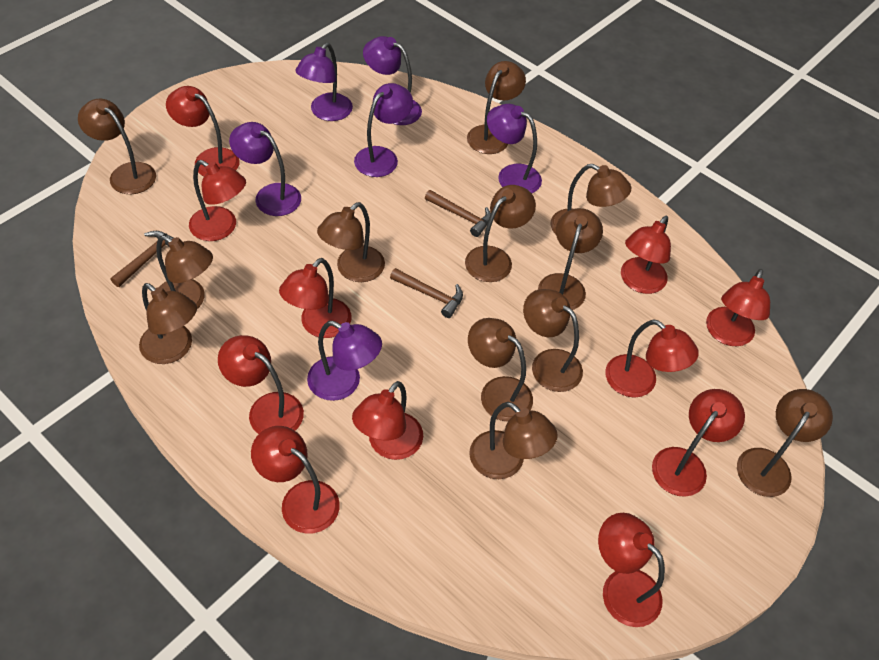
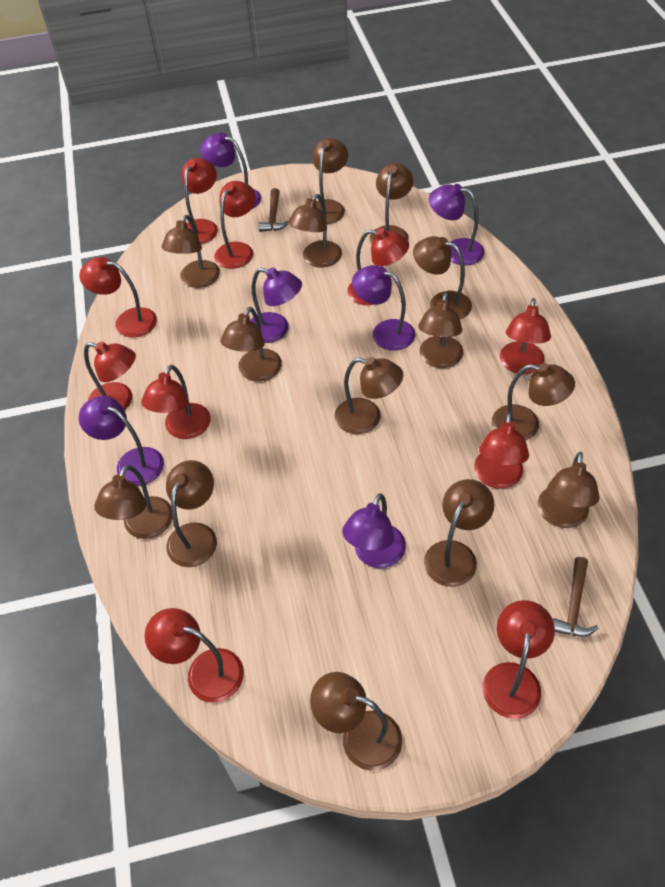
brown hammer: 3 -> 2
brown lamp: 12 -> 14
red lamp: 11 -> 10

